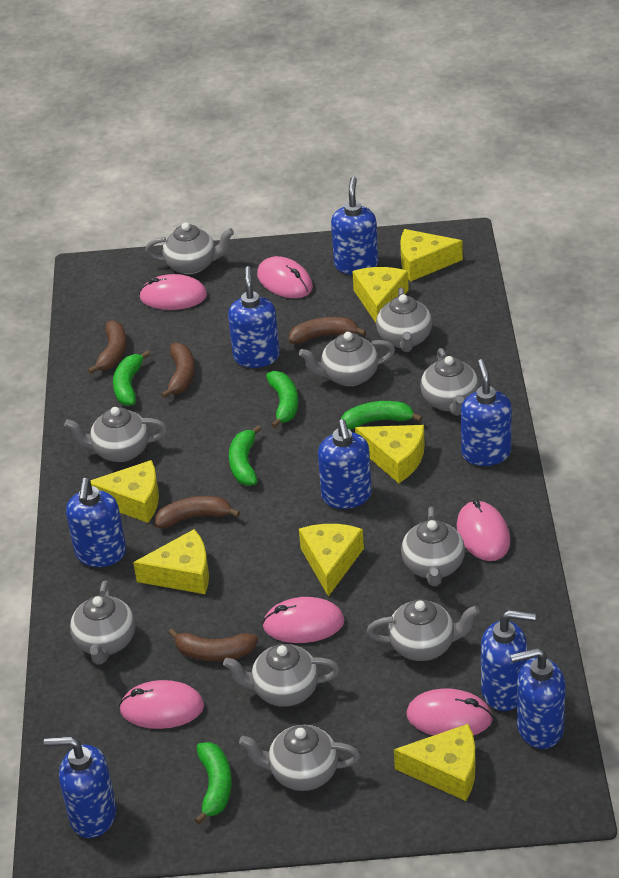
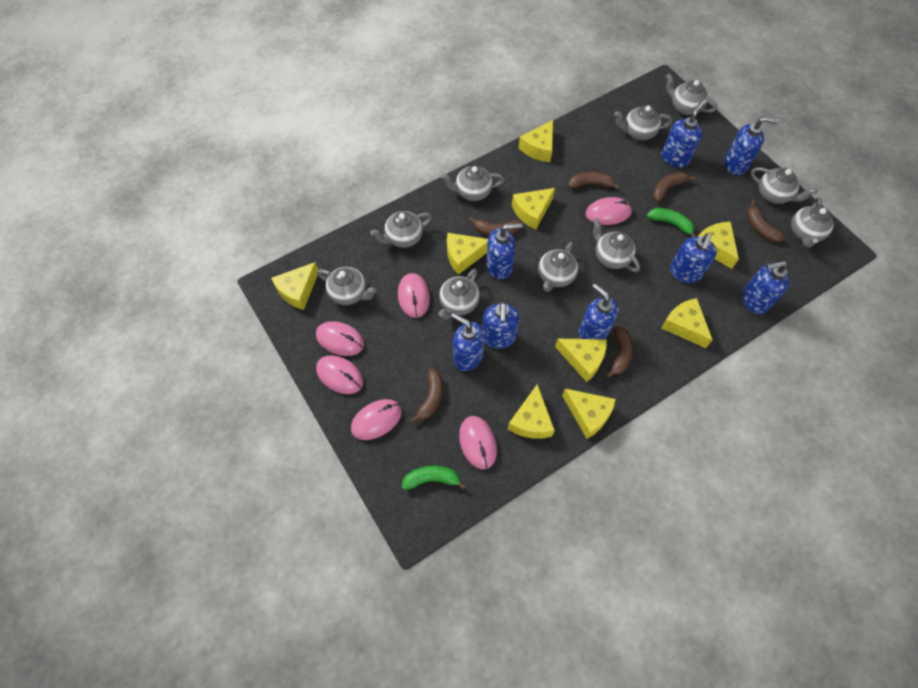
brown banana: 5 -> 6
green banana: 5 -> 2
yellow cheese: 7 -> 9

